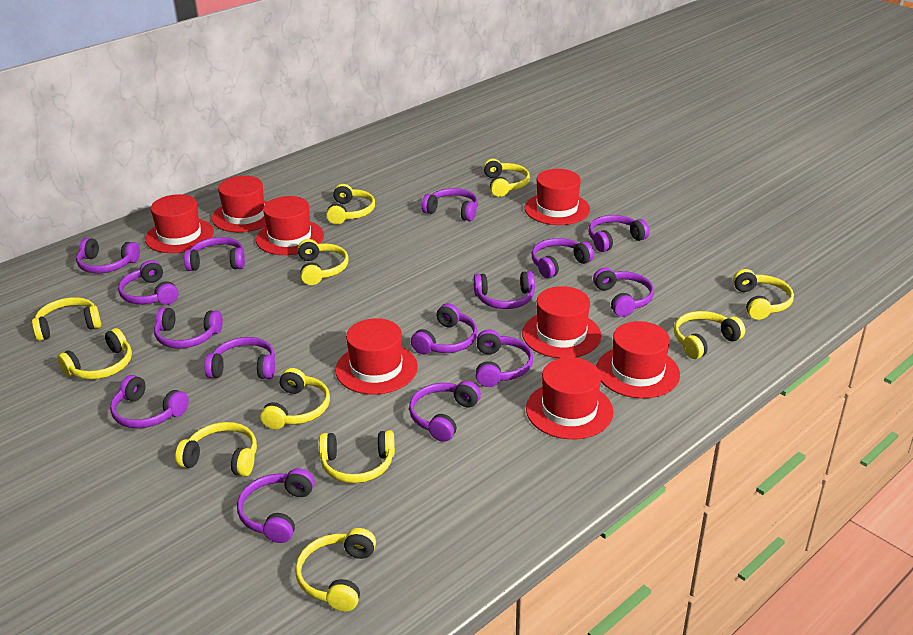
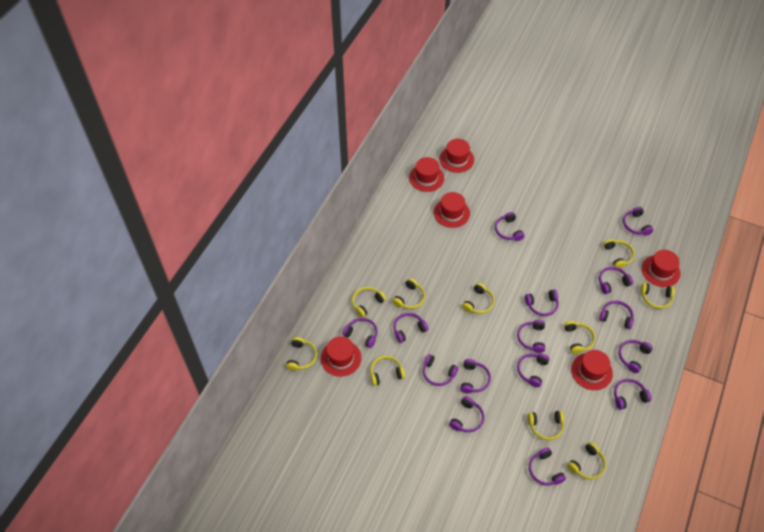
red hat: 8 -> 6
yellow headphones: 11 -> 10

